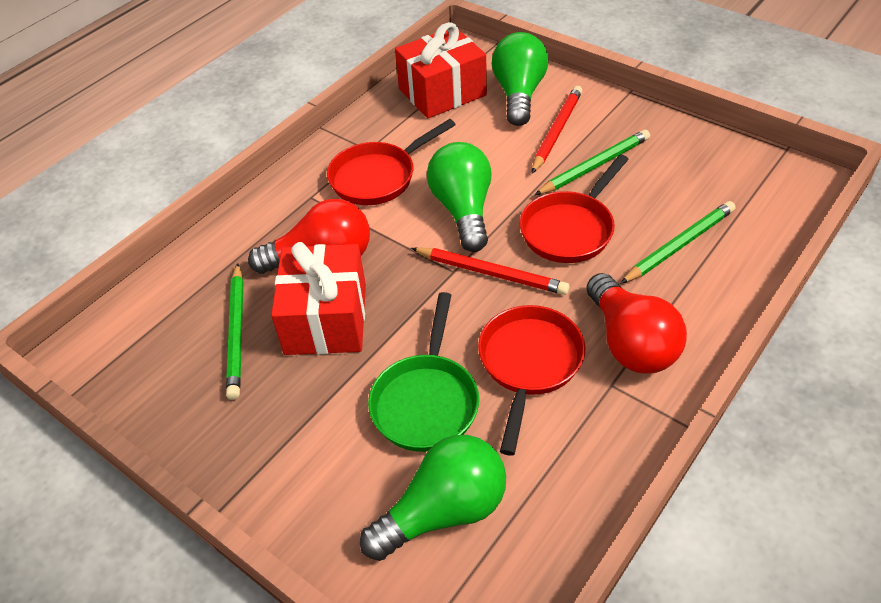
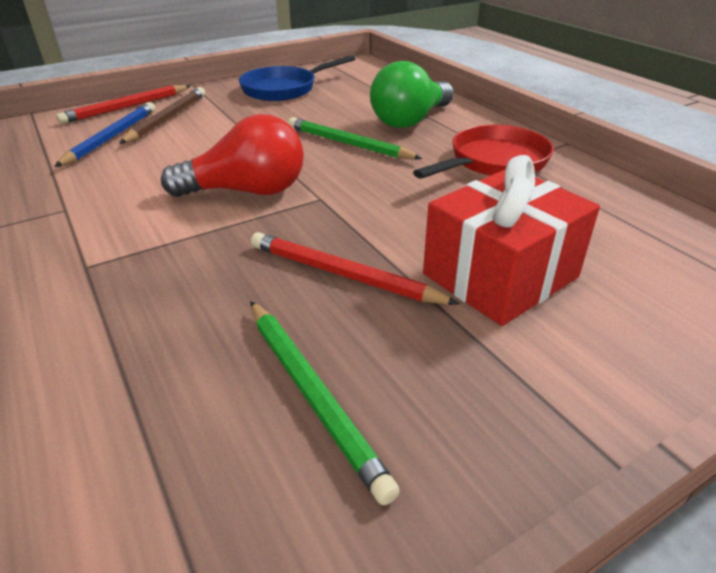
blue pan: 0 -> 1
blue pencil: 0 -> 1
brown pencil: 0 -> 1
green light bulb: 3 -> 1
green pan: 1 -> 0
green pencil: 3 -> 2
red gift: 2 -> 1
red light bulb: 2 -> 1
red pan: 3 -> 1

